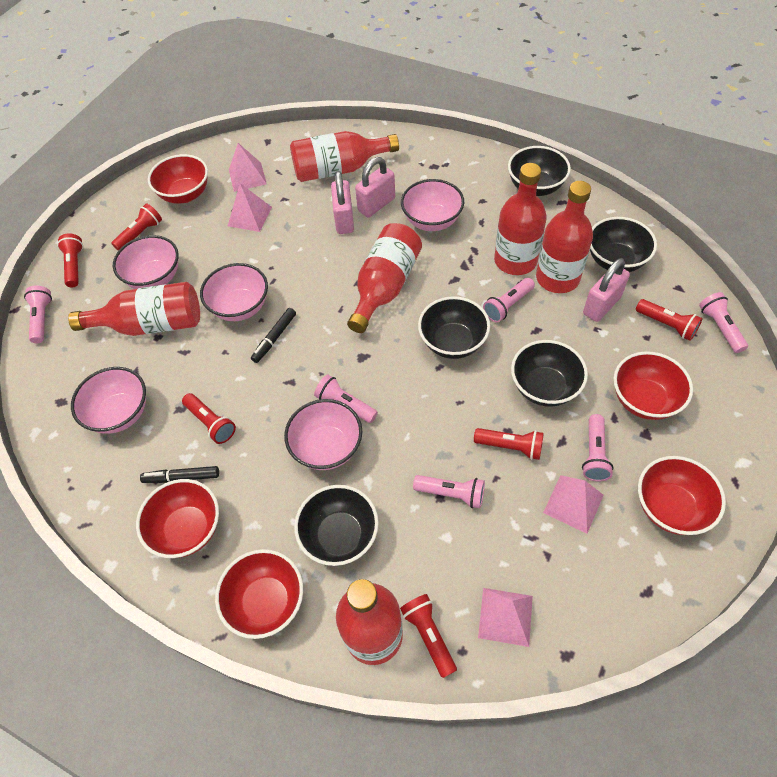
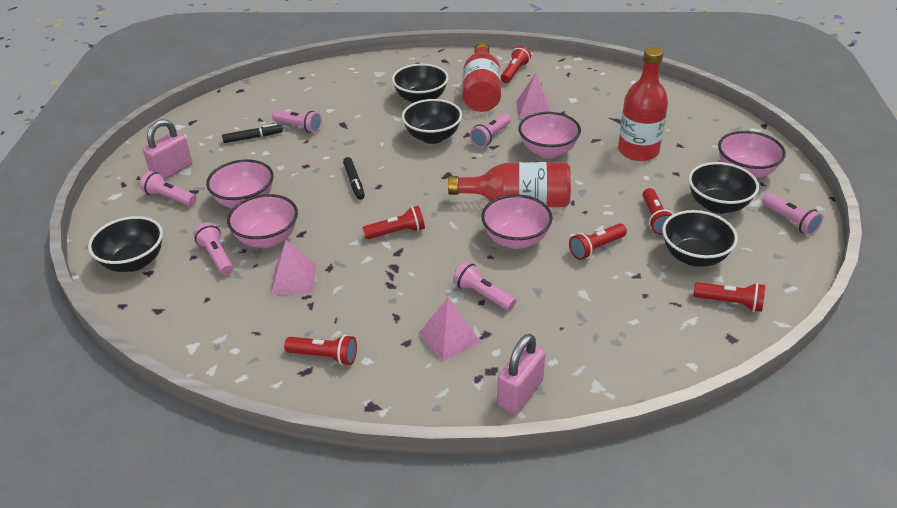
pink padlock: 3 -> 2
pink pyramid: 4 -> 3
red bottle: 6 -> 3
red bowl: 5 -> 0

